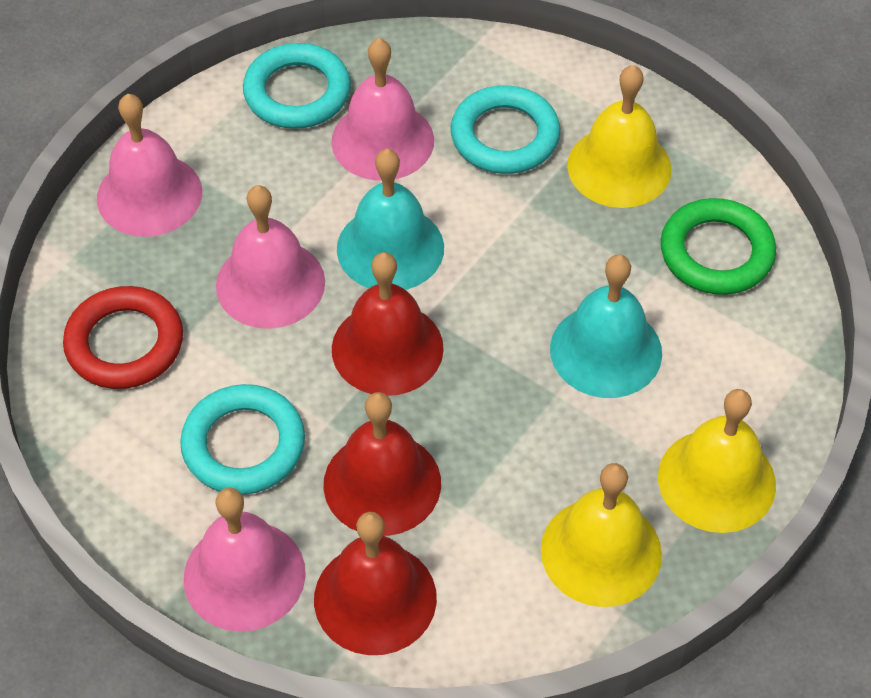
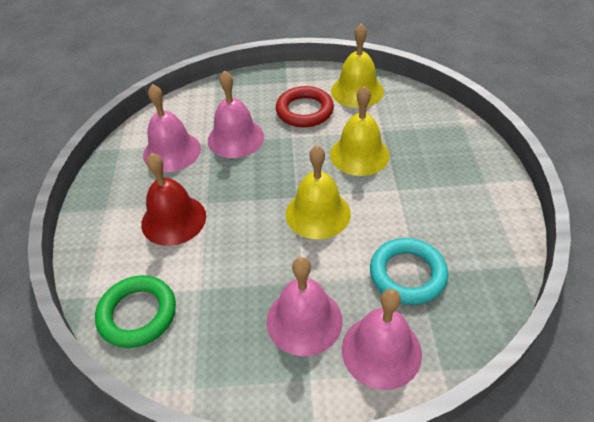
red bell: 3 -> 1
turquoise bell: 2 -> 0
turquoise ring: 3 -> 1

